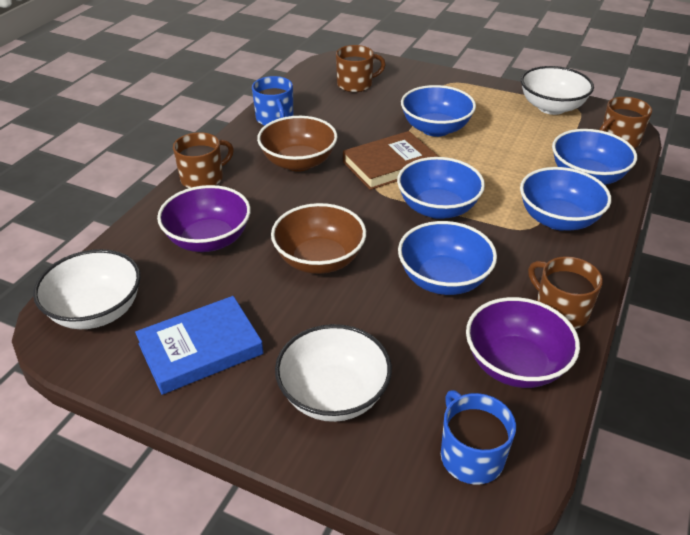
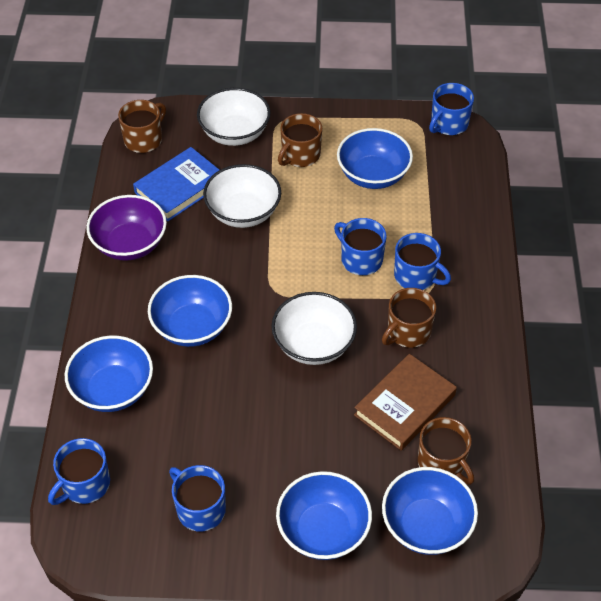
blue mug: 2 -> 5
brown bowl: 2 -> 0
purple bowl: 2 -> 1

